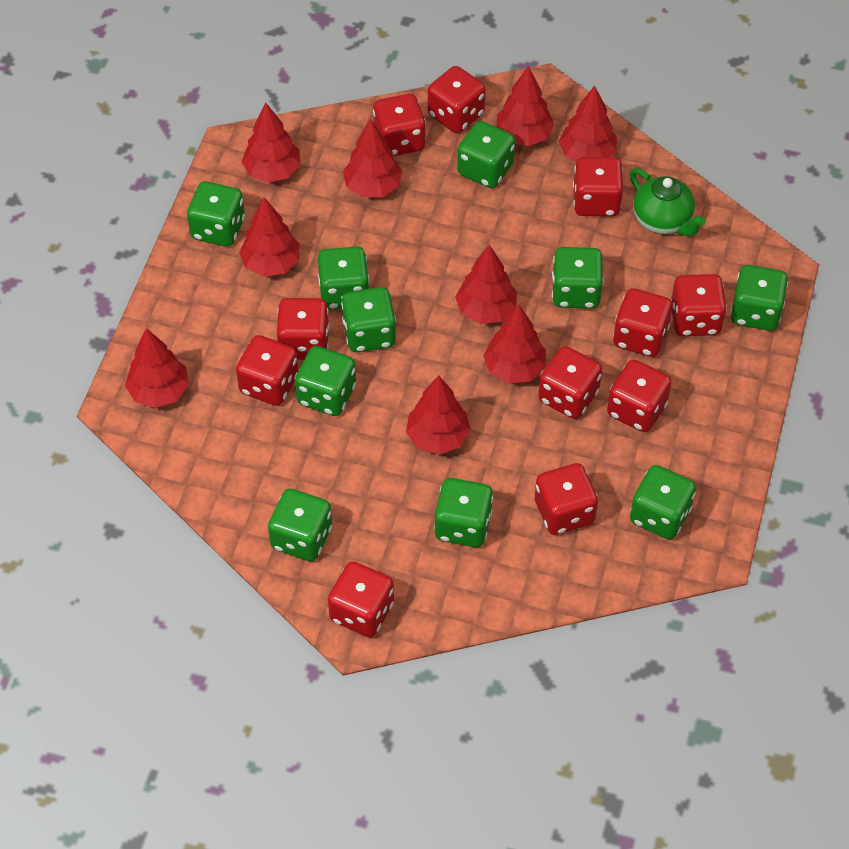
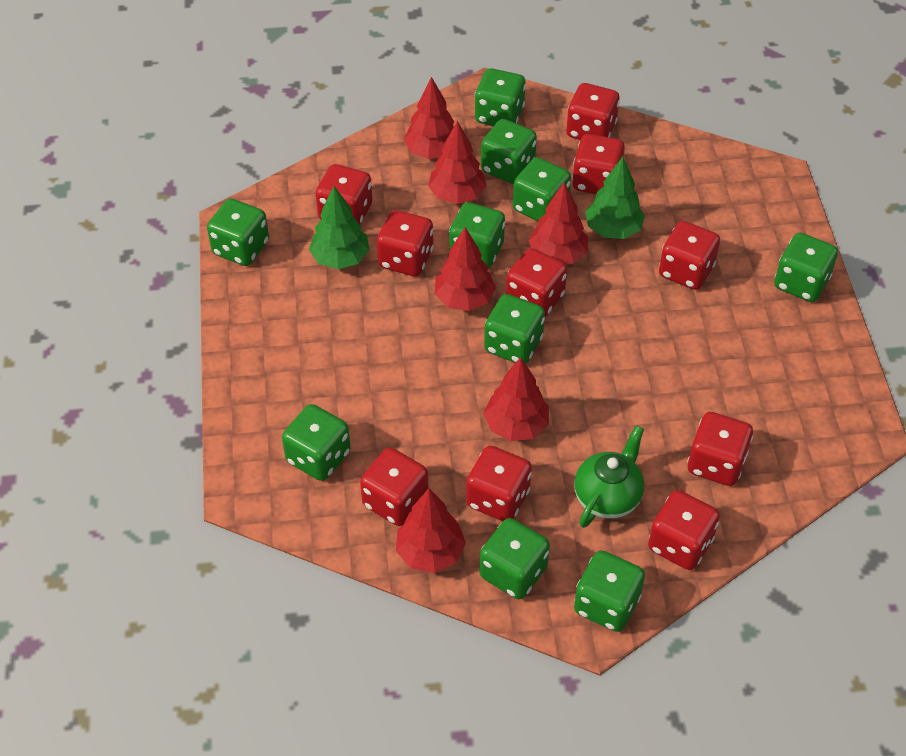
green tree: 0 -> 2
red dice: 11 -> 10
red tree: 9 -> 6

